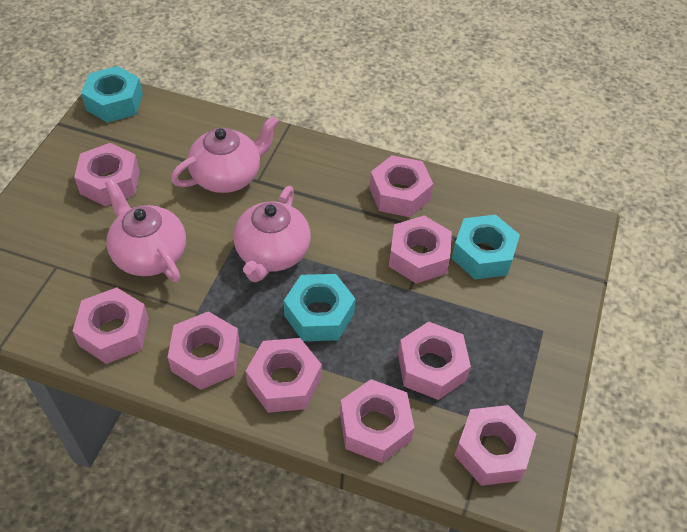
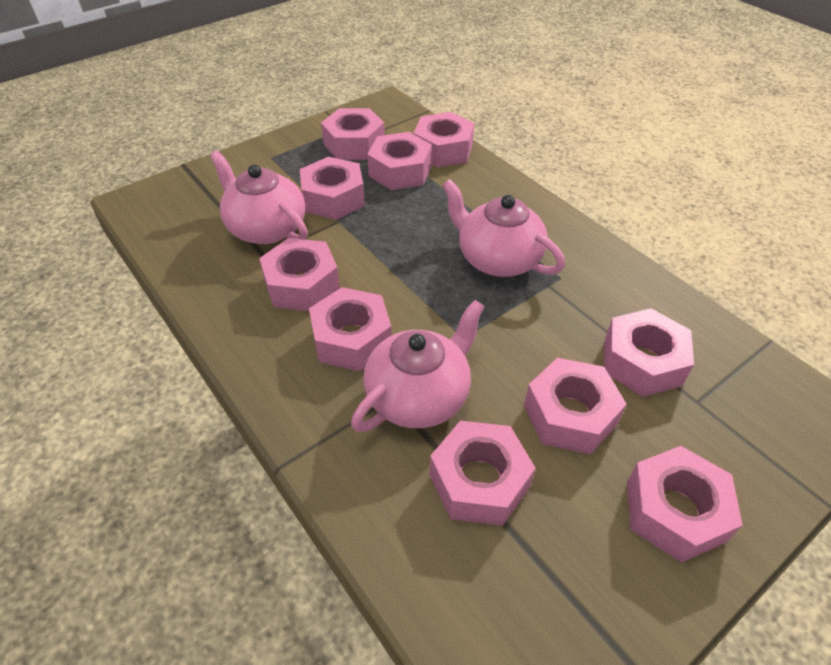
pink nut: 9 -> 10
turquoise nut: 3 -> 0

